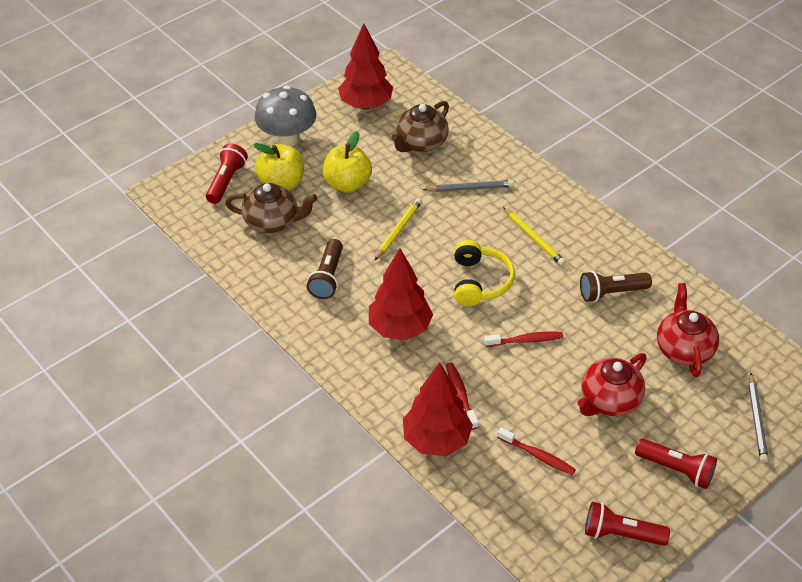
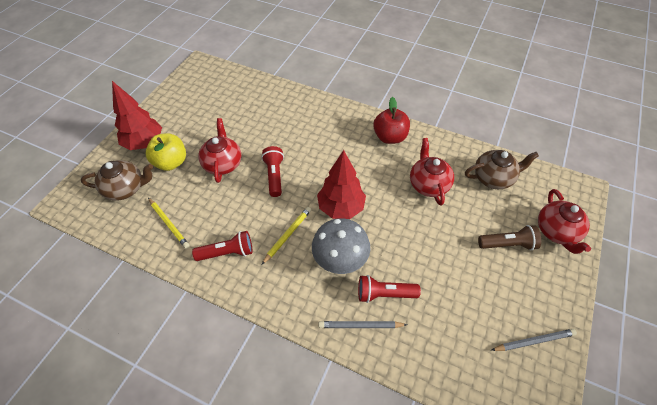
brown flashlight: 2 -> 1
red apple: 0 -> 1
red teapot: 2 -> 3
red toothbrush: 3 -> 0
red tree: 3 -> 2
yellow apple: 2 -> 1
yellow headphones: 1 -> 0

